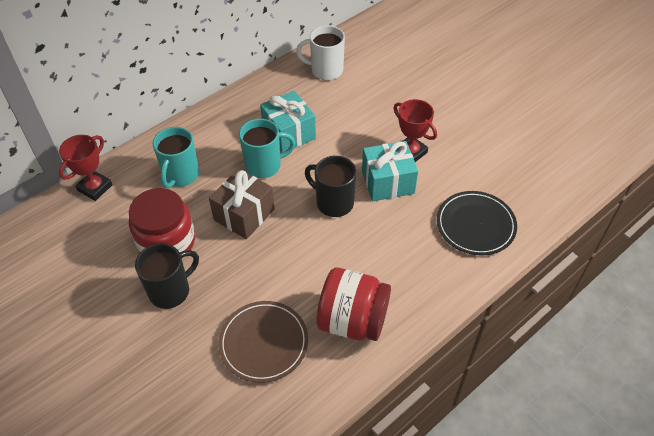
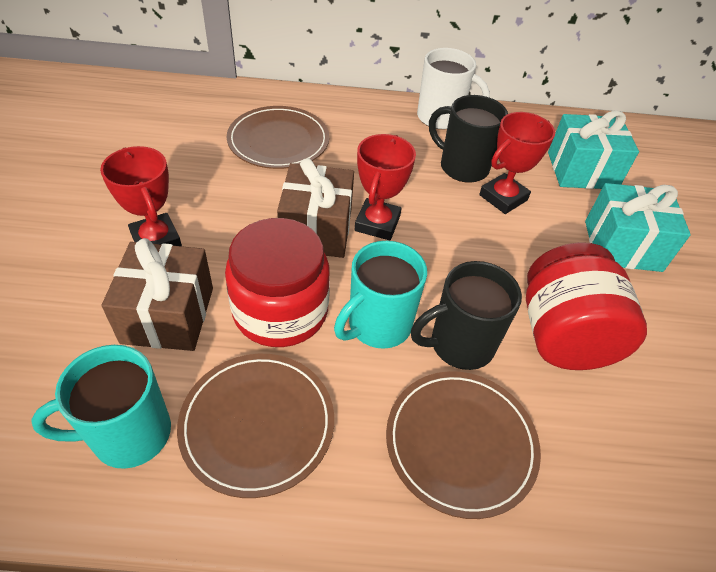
black plate: 1 -> 0
brown gift: 1 -> 2
brown plate: 1 -> 3
red trophy: 2 -> 3

